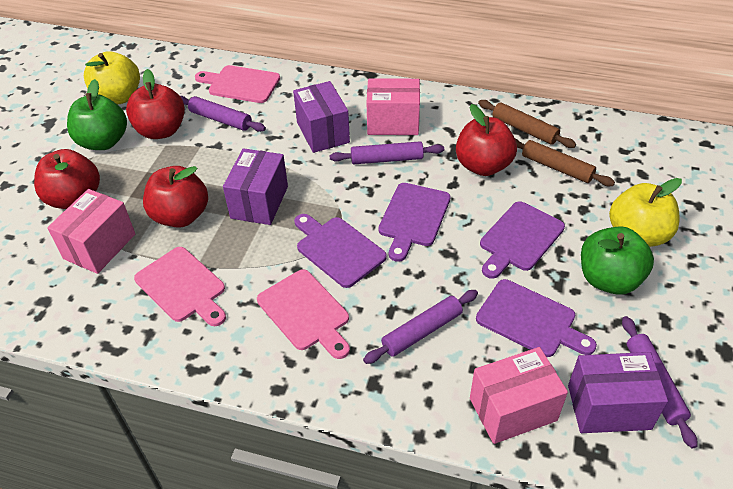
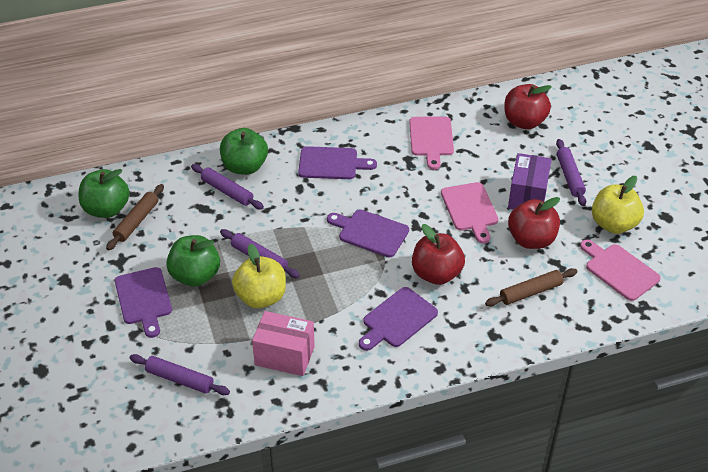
green apple: 2 -> 3
pink box: 3 -> 1
purple box: 3 -> 1
red apple: 4 -> 3

